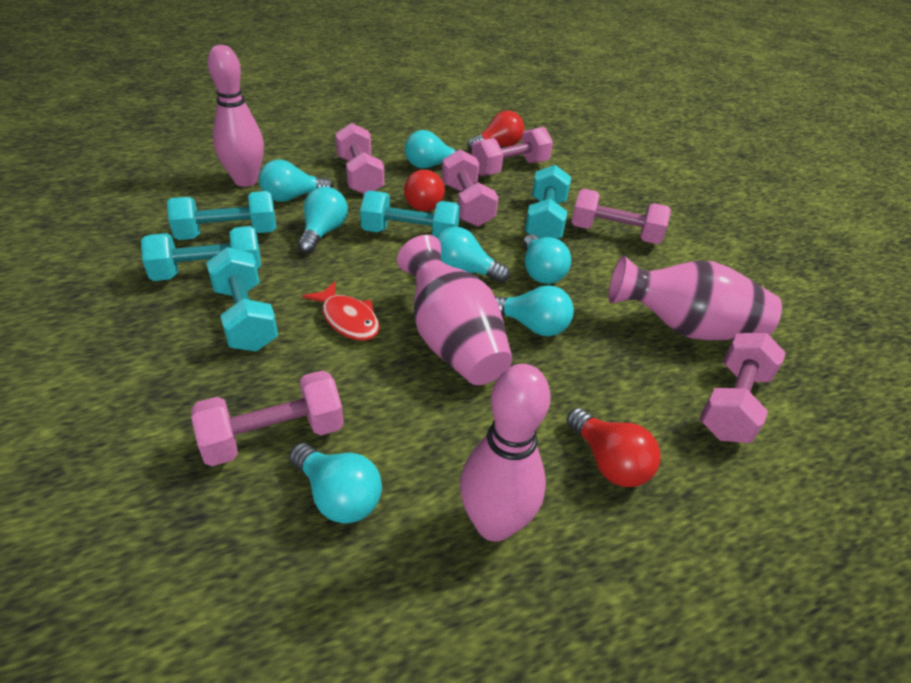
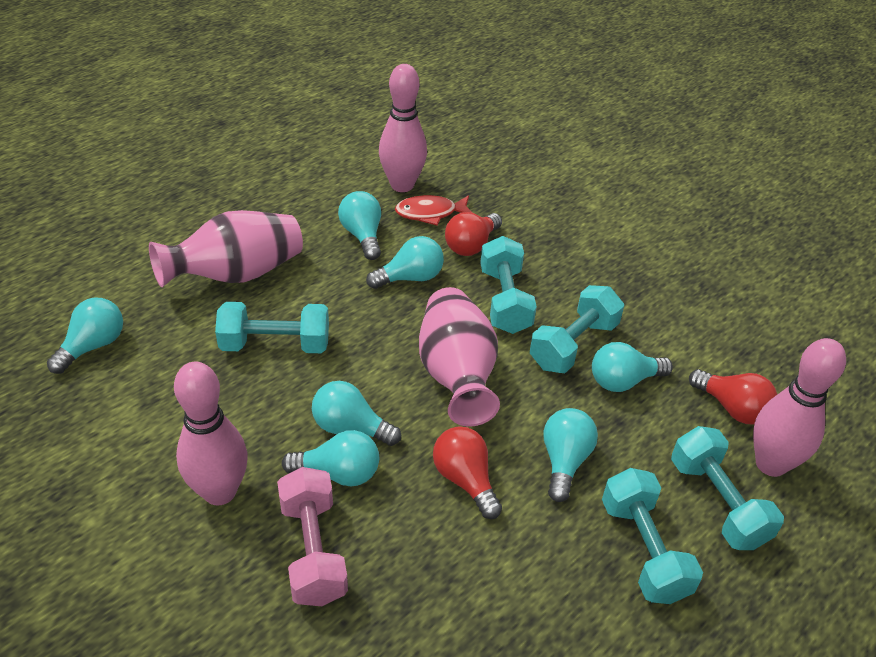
pink bowling pin: 2 -> 3
pink dumbbell: 6 -> 1

